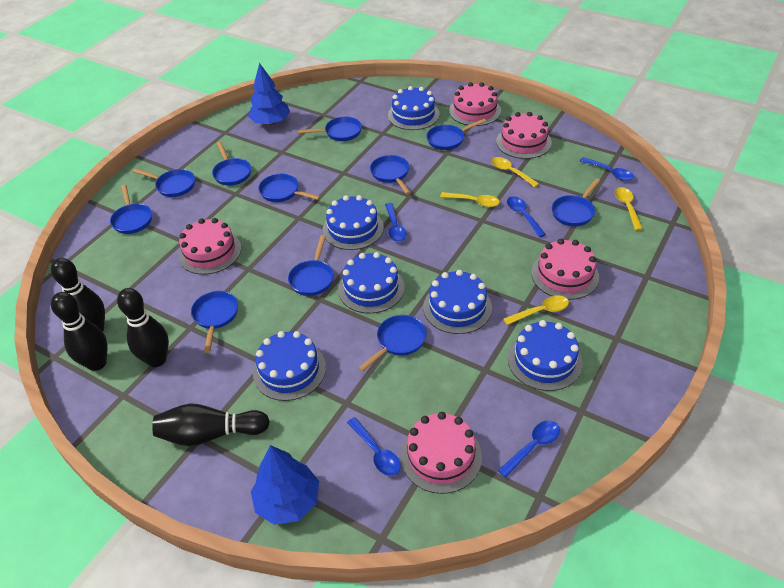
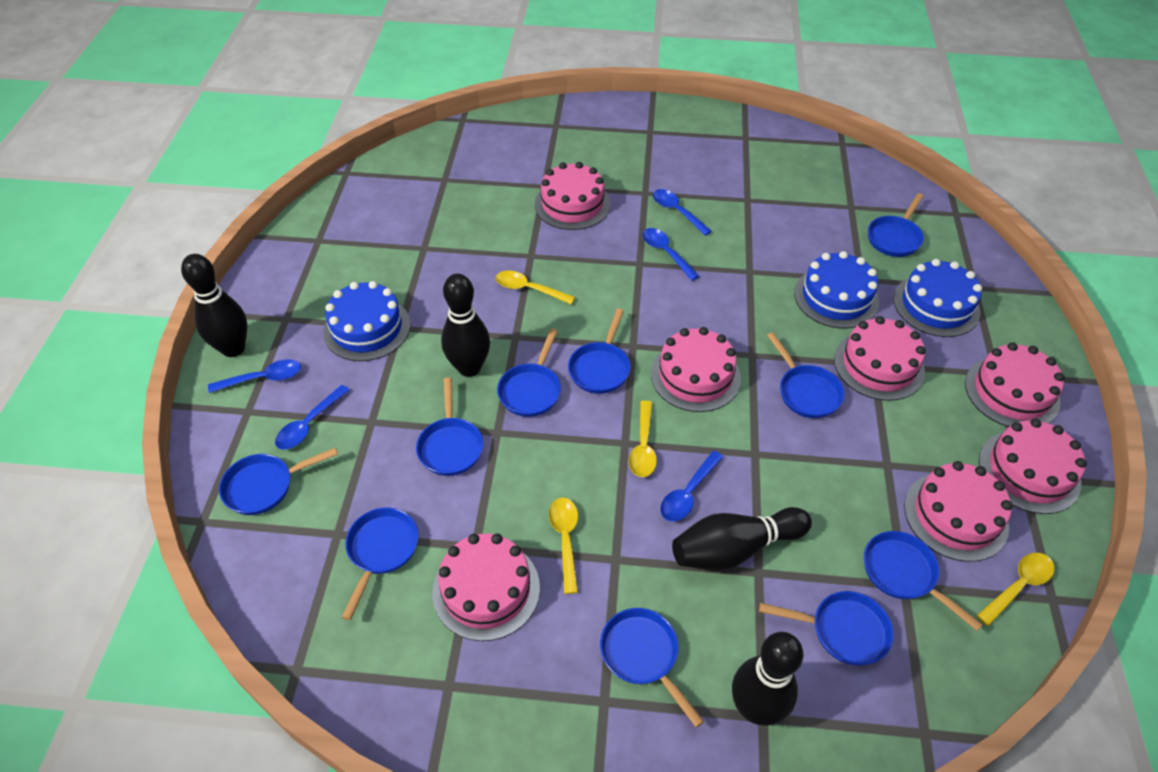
blue cake: 6 -> 3
blue pan: 11 -> 10
blue tree: 2 -> 0
pink cake: 5 -> 7

